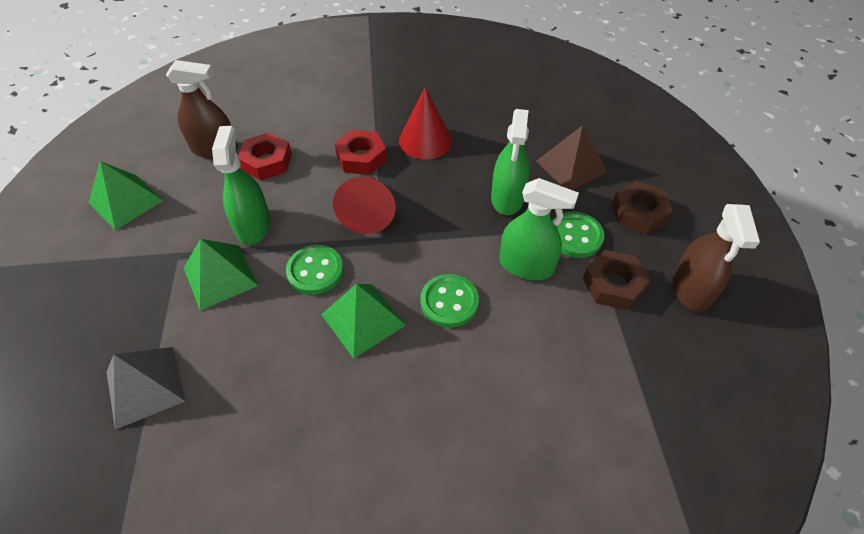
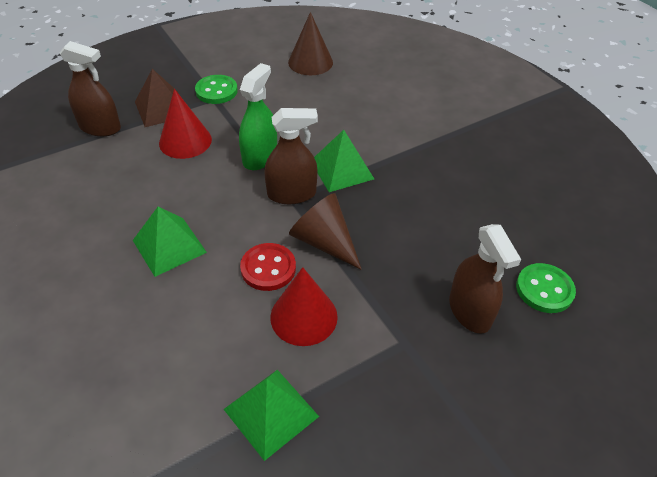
brown cone: 0 -> 2
brown nut: 2 -> 0
brown spray bottle: 2 -> 3
green button: 3 -> 2
green spray bottle: 3 -> 1
grey pyramid: 1 -> 0
red button: 0 -> 1
red nut: 2 -> 0

